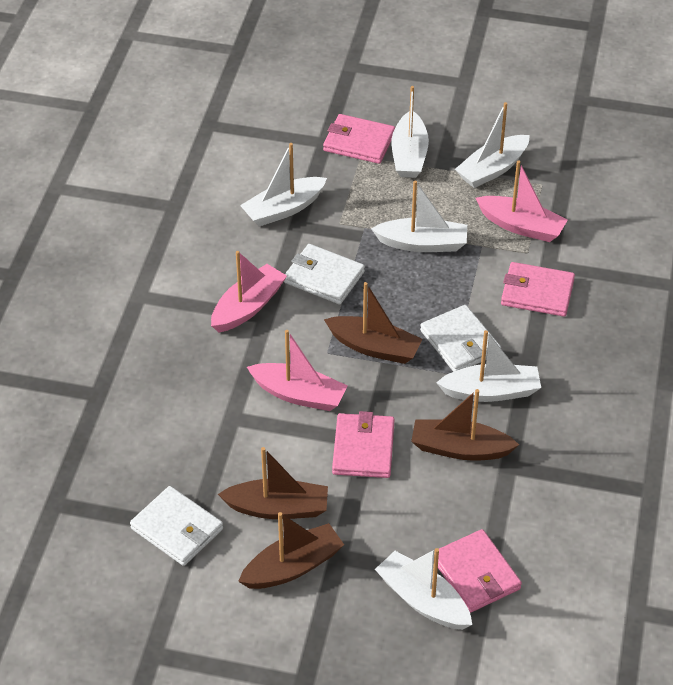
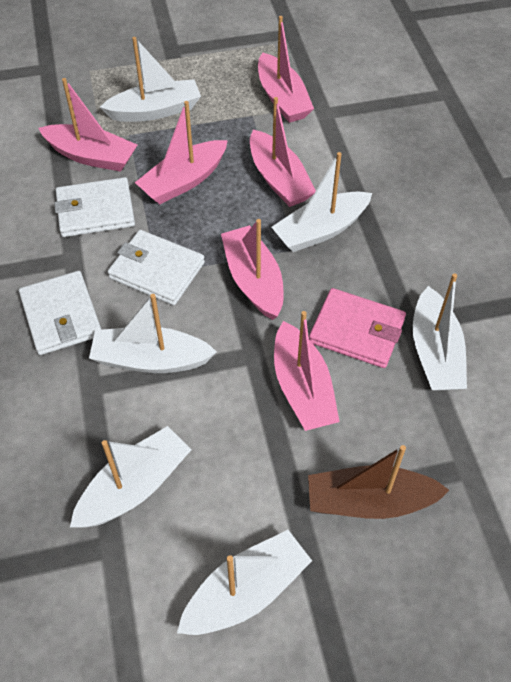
brown boat: 4 -> 1
pink boat: 3 -> 6
pink wallet: 4 -> 1

